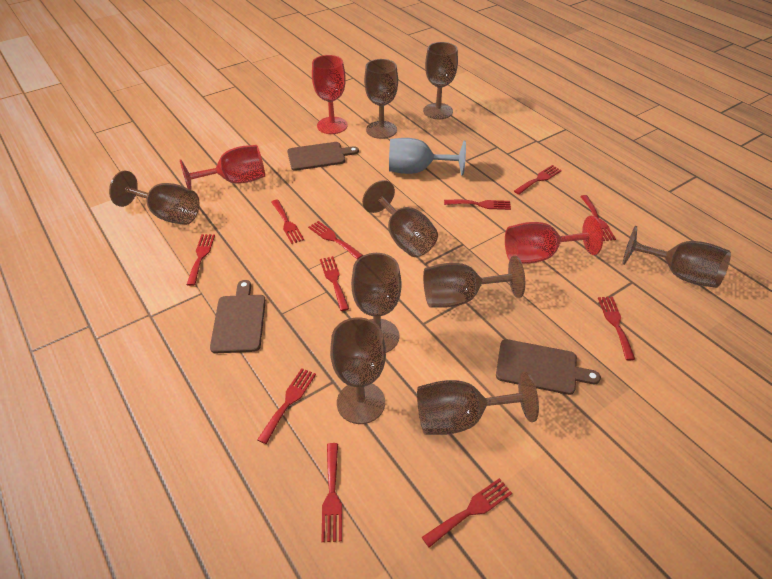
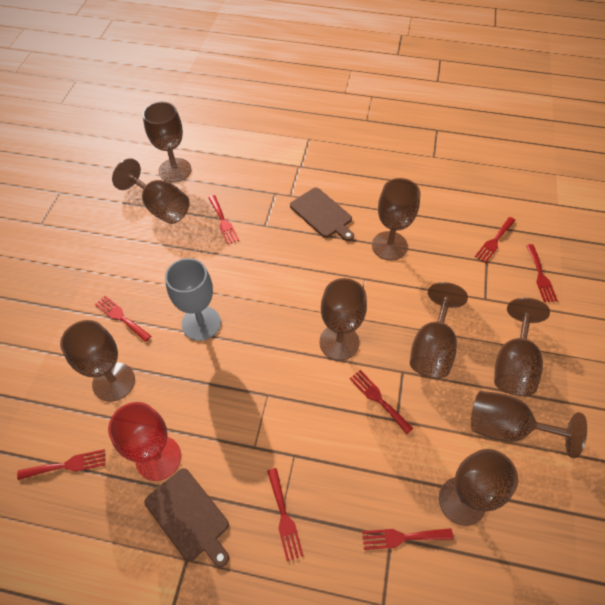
brown cutting board: 3 -> 2
red fork: 11 -> 8
red goblet: 3 -> 1

